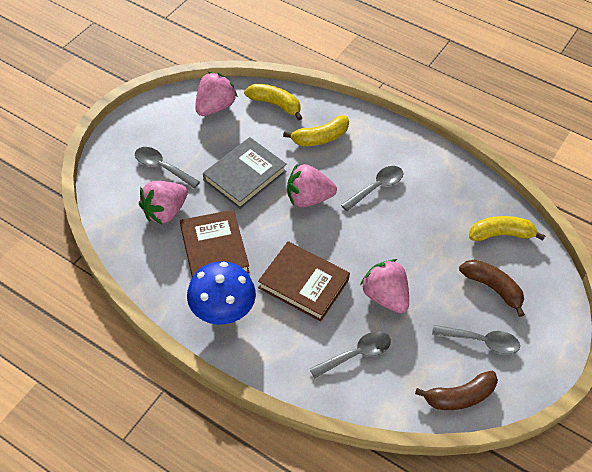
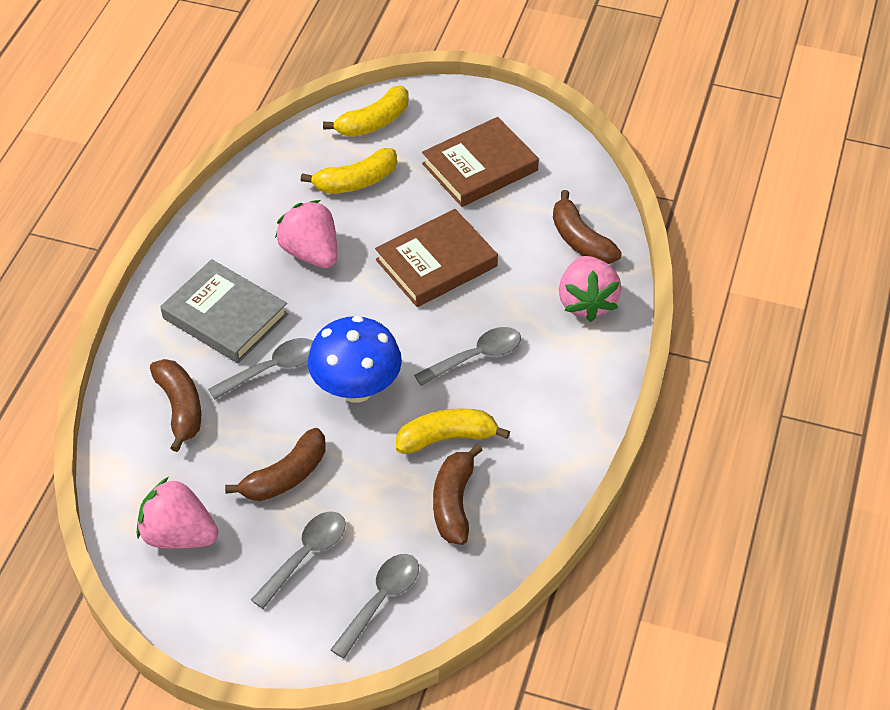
brown banana: 2 -> 4
pink strawberry: 4 -> 3

